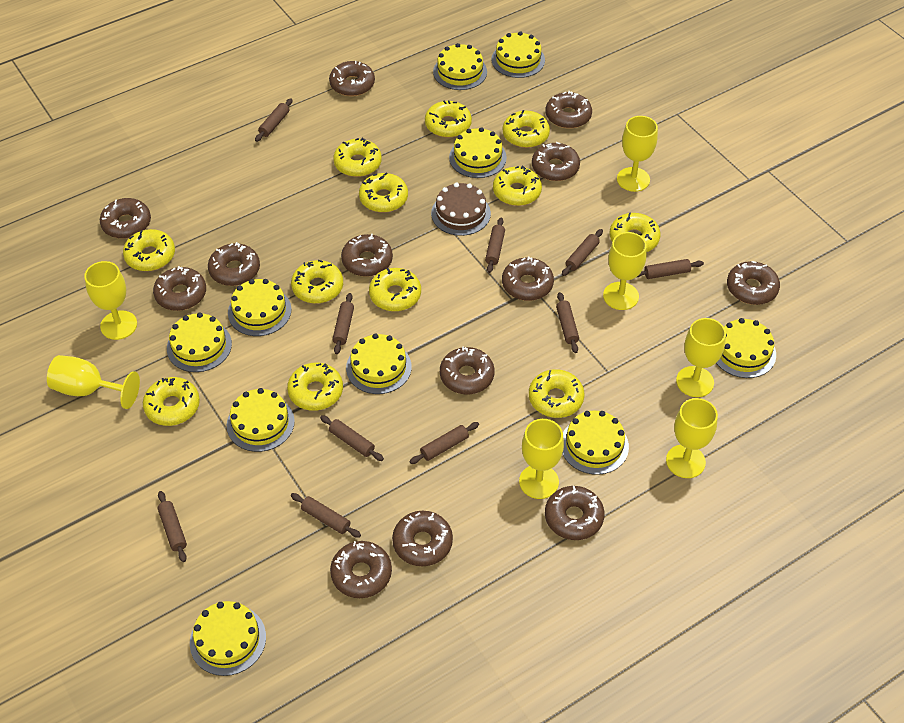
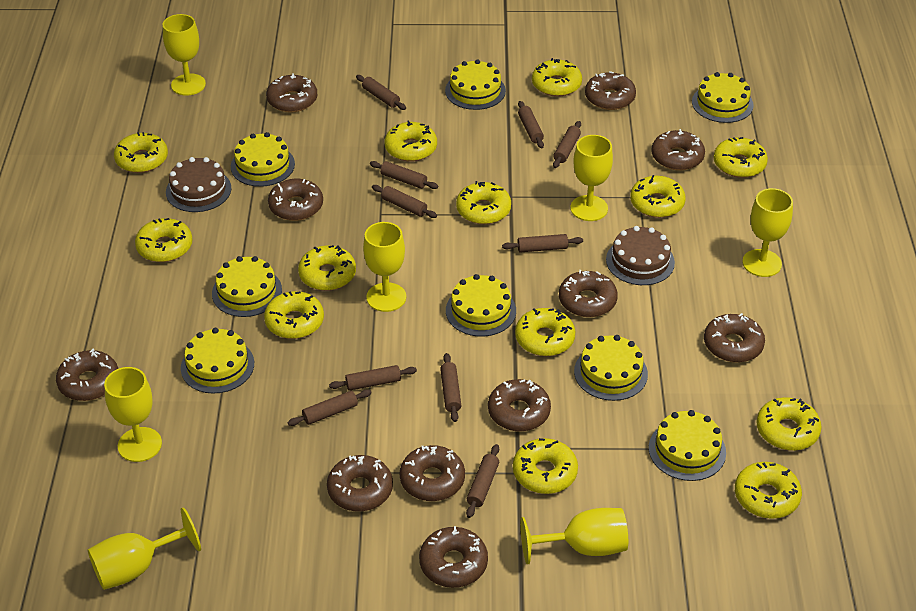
brown cake: 1 -> 2
brown donut: 13 -> 11
yellow cake: 10 -> 8
yellow donut: 12 -> 13

